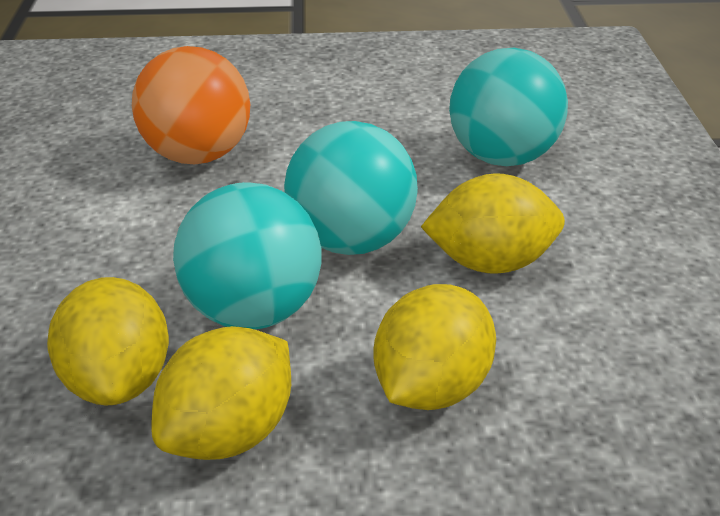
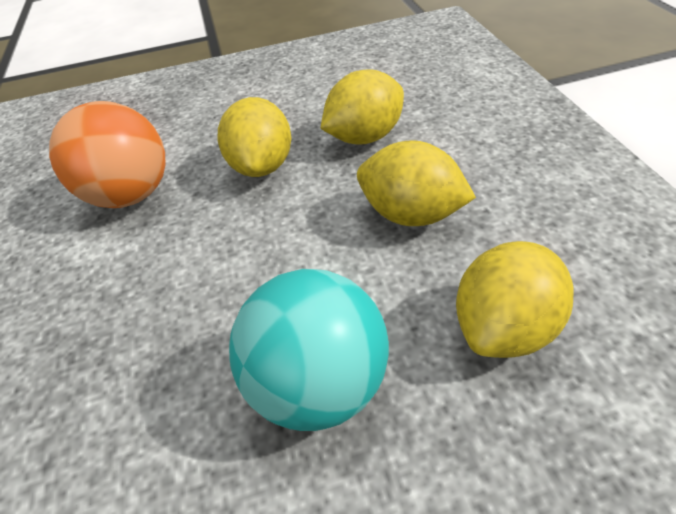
turquoise ball: 3 -> 1

